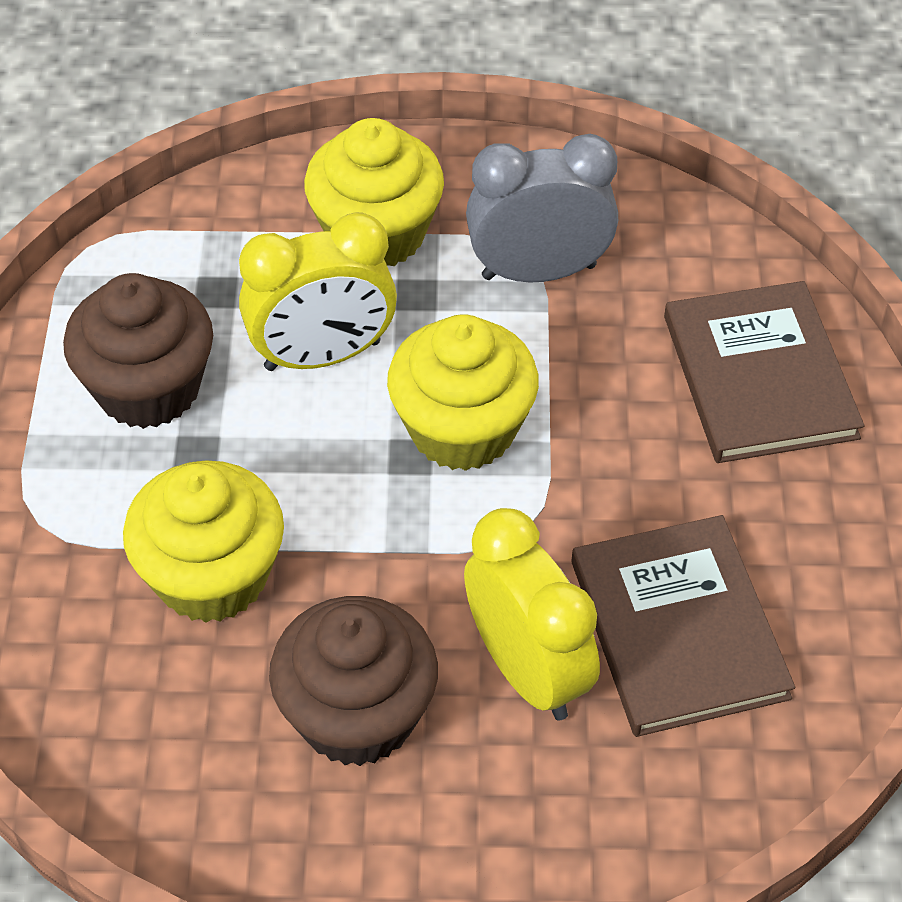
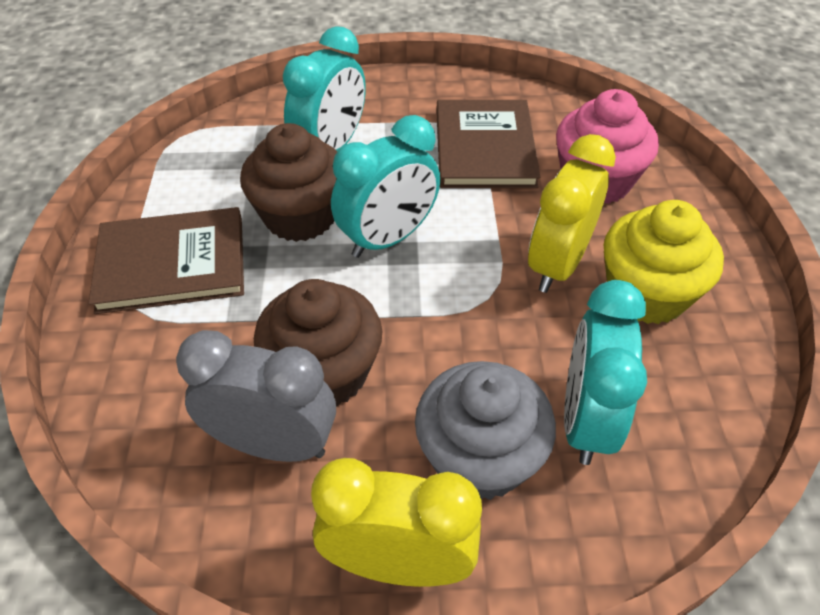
grey cupcake: 0 -> 1
pink cupcake: 0 -> 1
turquoise clock: 0 -> 3
yellow cupcake: 3 -> 1

